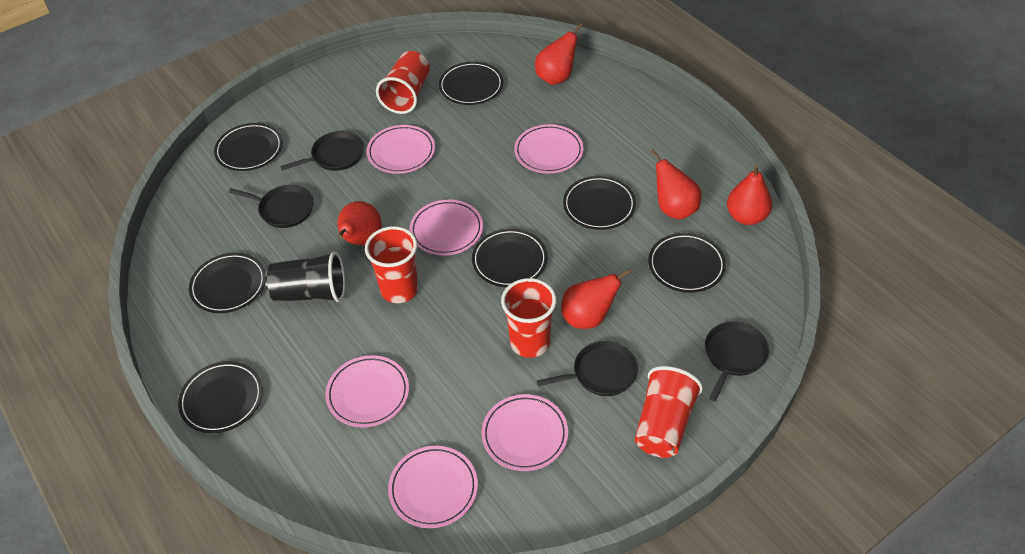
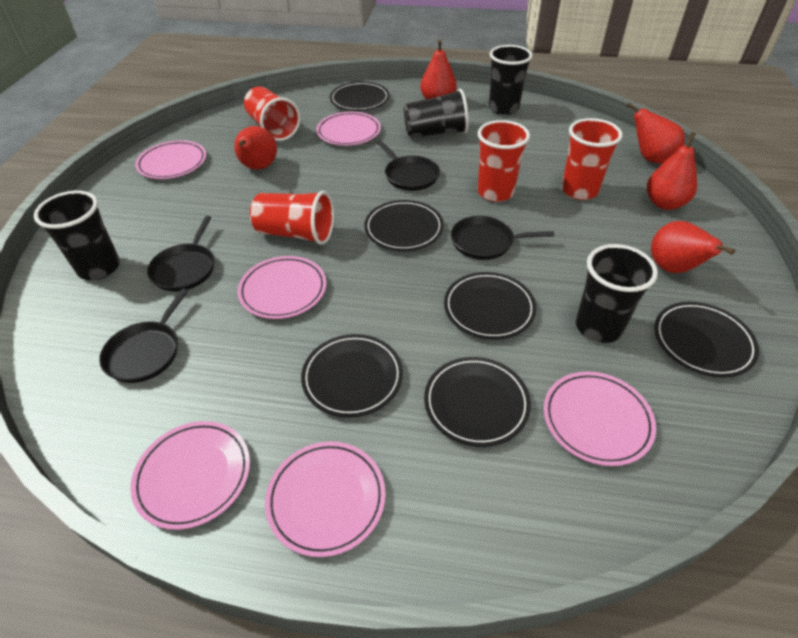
black cup: 1 -> 4
black plate: 7 -> 6

